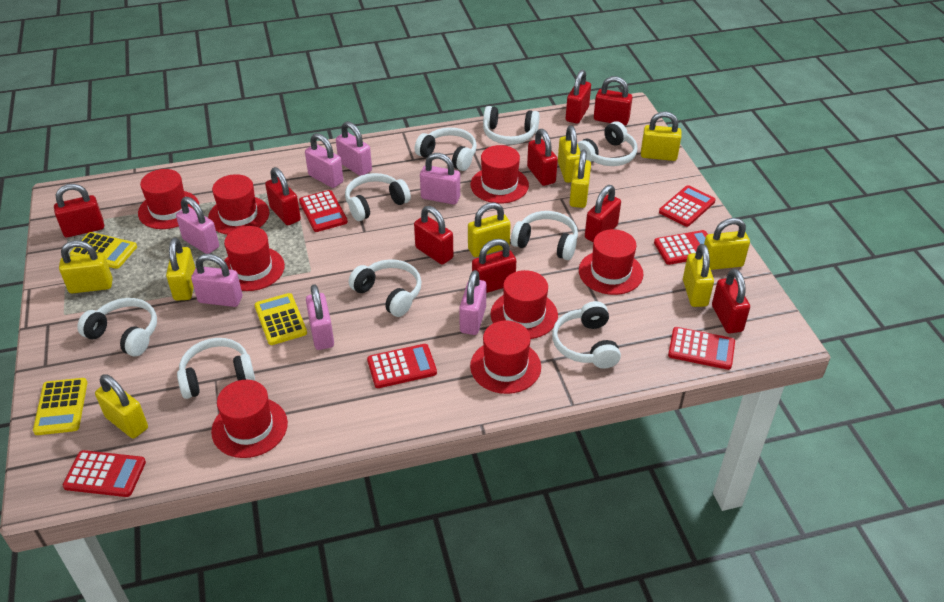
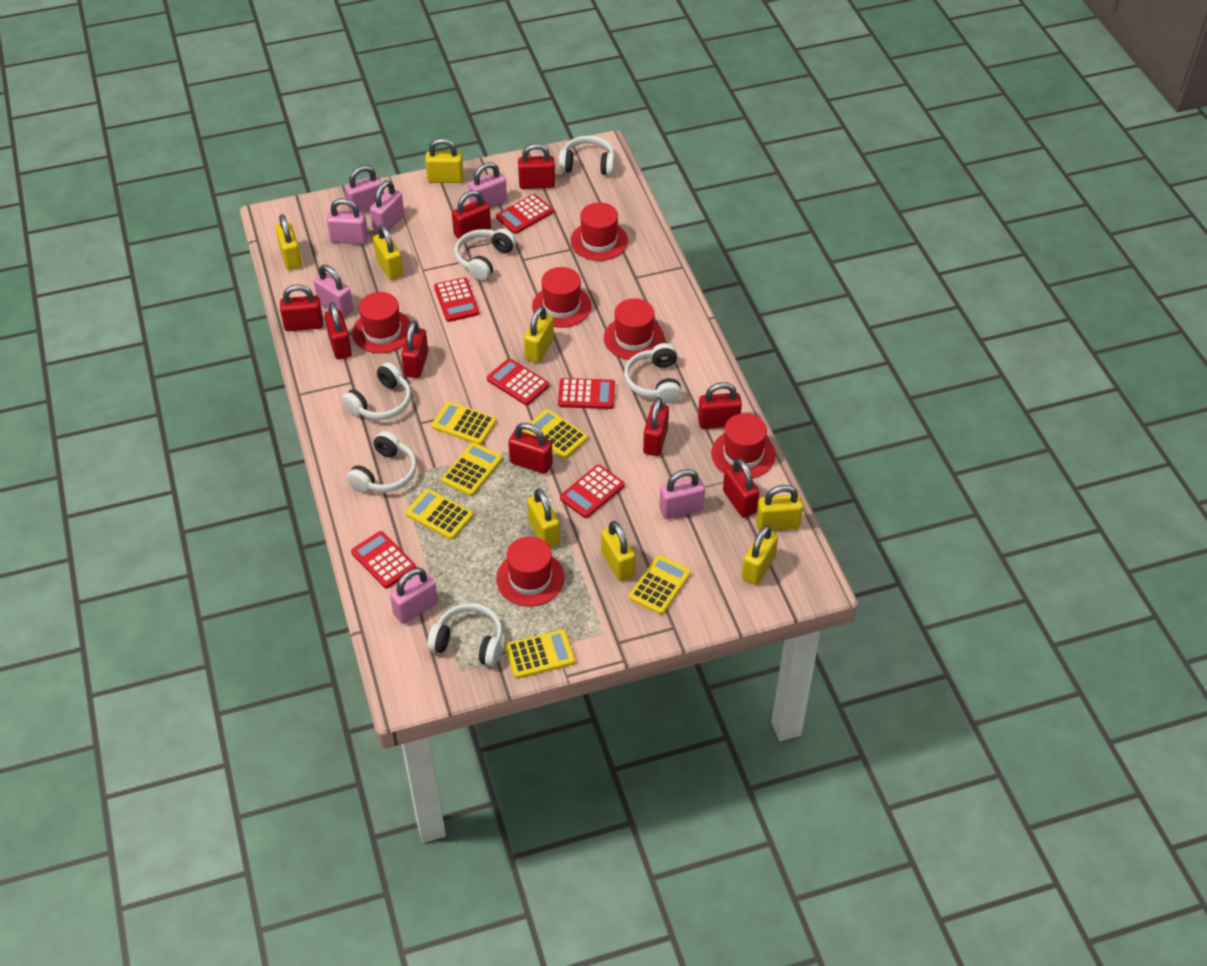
red hat: 8 -> 6
white headphones: 9 -> 6
yellow calculator: 3 -> 6
yellow padlock: 9 -> 8

